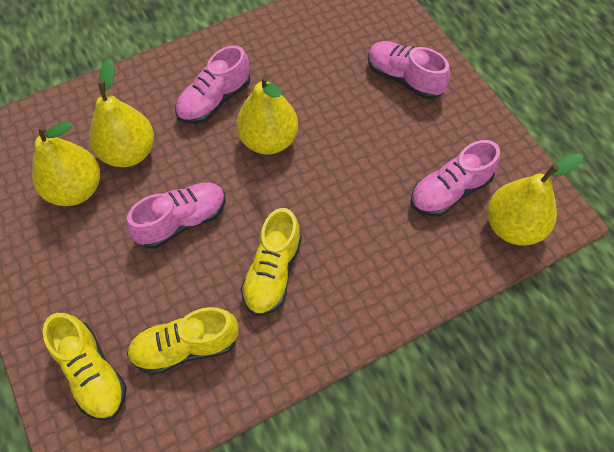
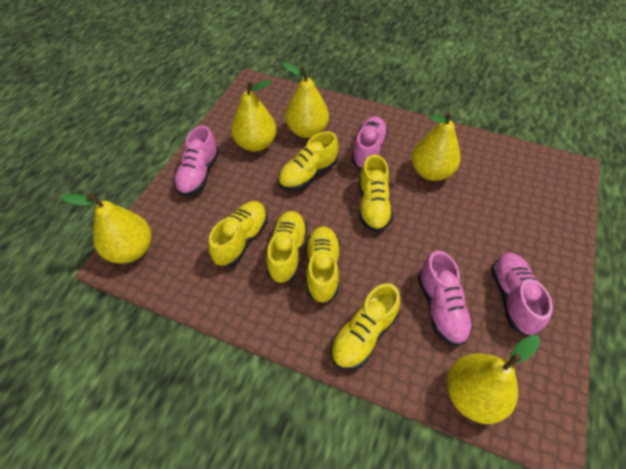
yellow pear: 4 -> 5
yellow shoe: 3 -> 6

